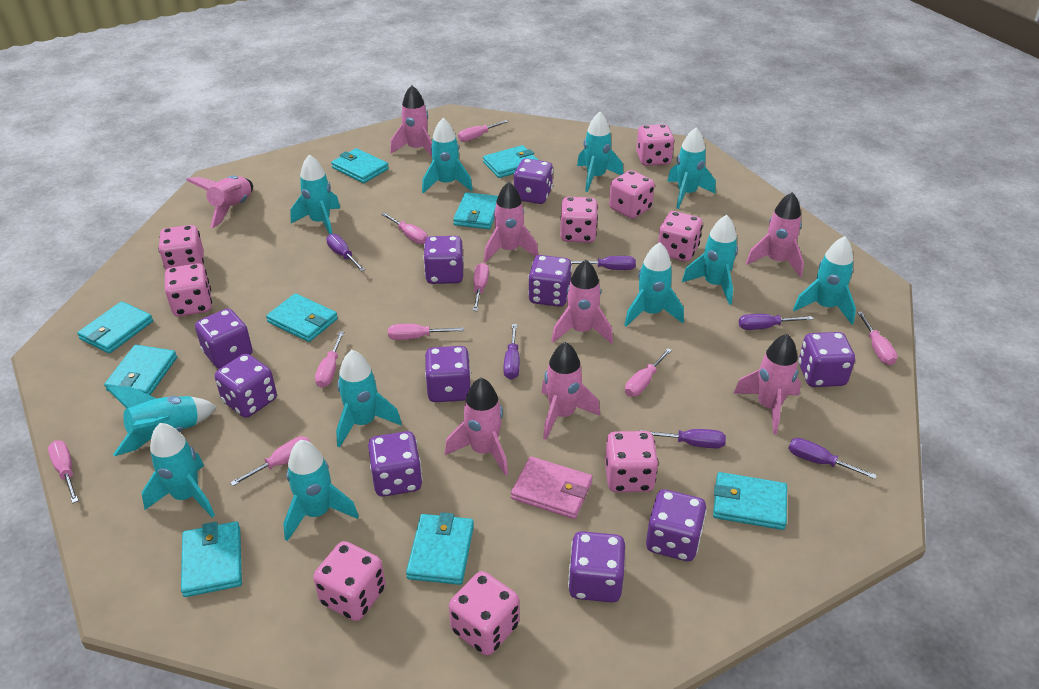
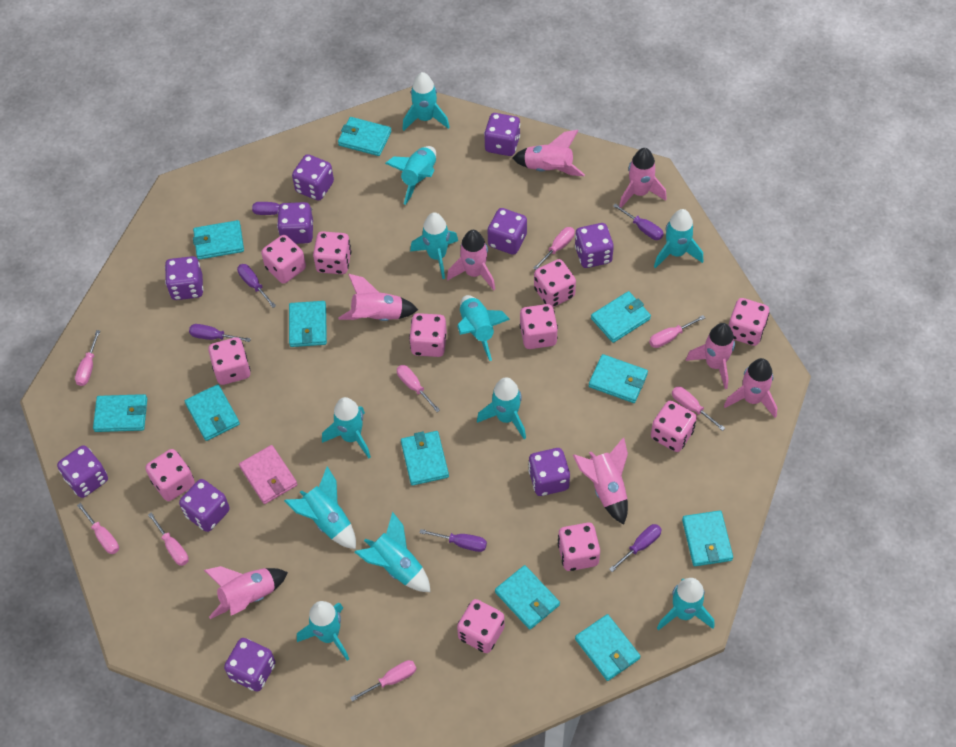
pink dice: 9 -> 11
pink screwdriver: 9 -> 8
turquoise wallet: 9 -> 11

